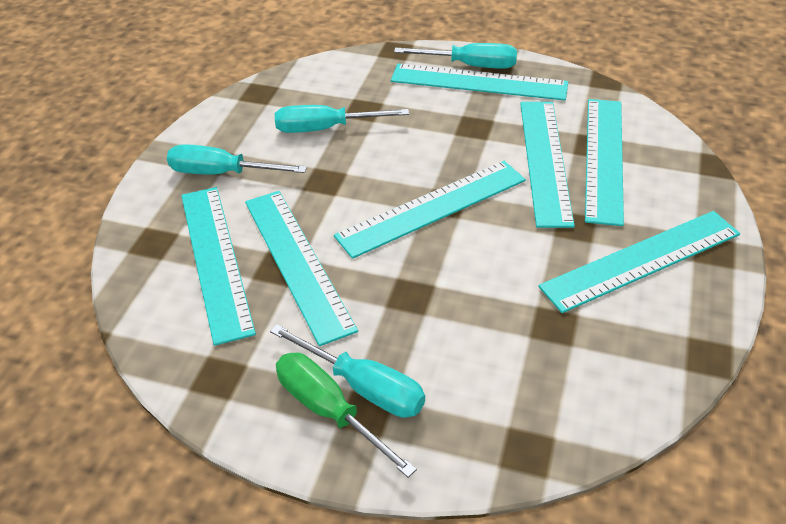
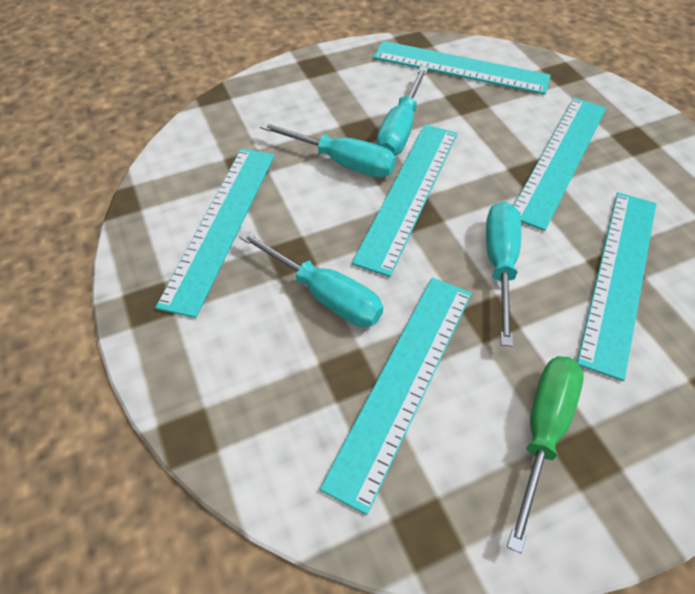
turquoise ruler: 7 -> 6

